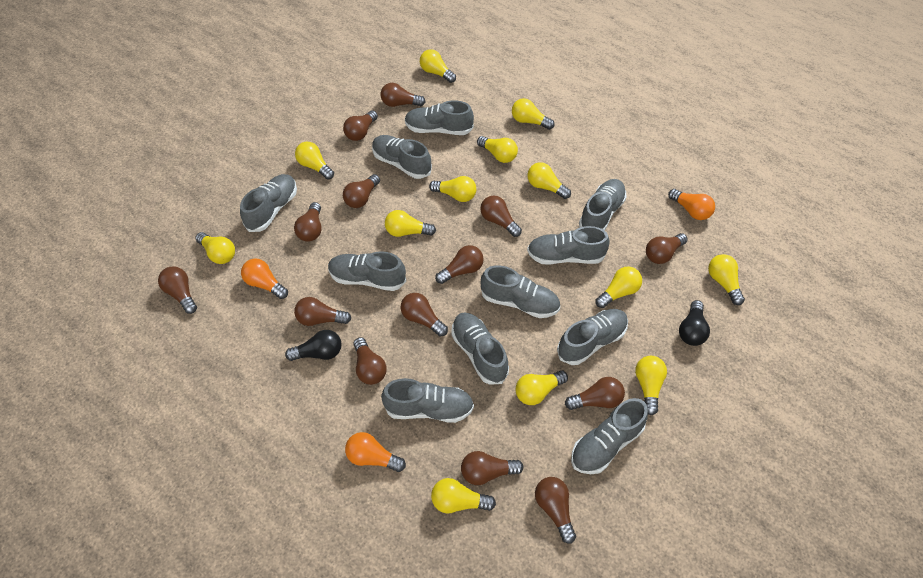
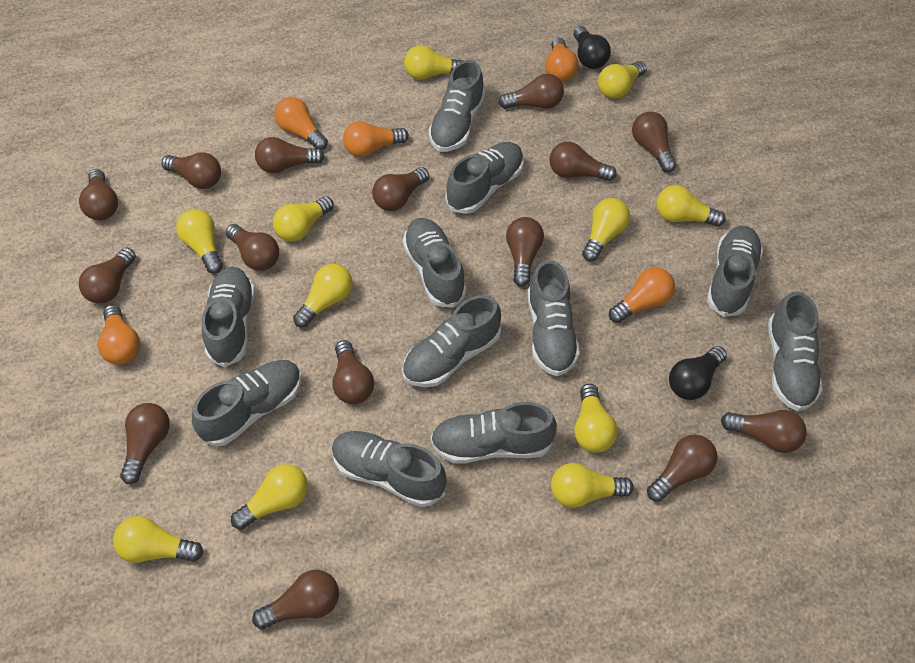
brown light bulb: 14 -> 15
orange light bulb: 3 -> 5
yellow light bulb: 13 -> 11

